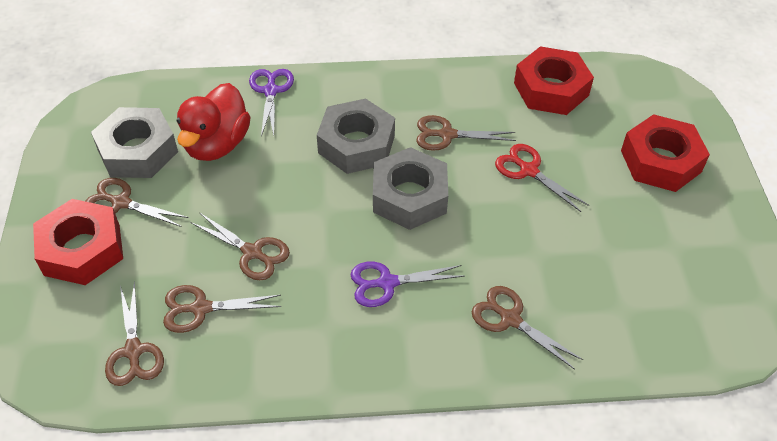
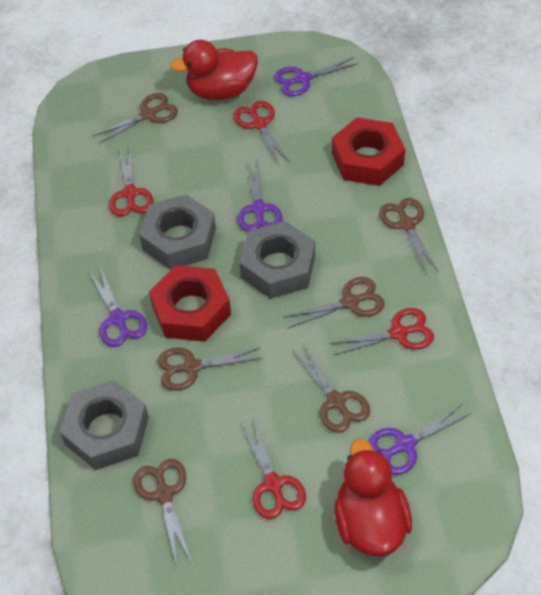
purple scissors: 2 -> 4
red duck: 1 -> 2
red nut: 3 -> 2
red scissors: 1 -> 4

